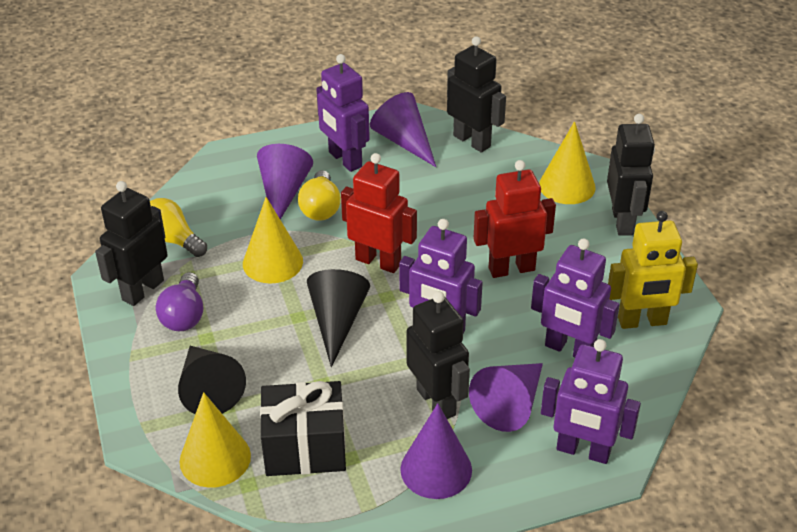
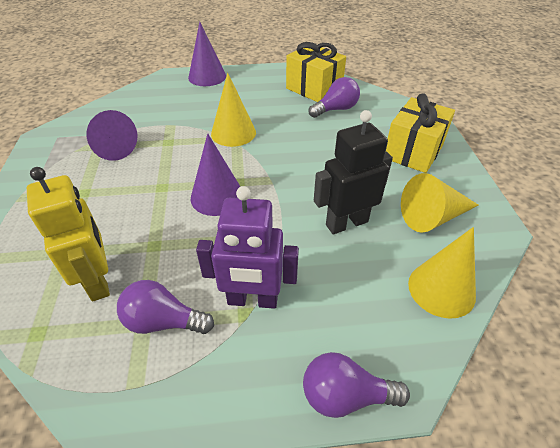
black cone: 2 -> 0
black gift: 1 -> 0
black robot: 4 -> 1
purple cone: 4 -> 3
purple light bulb: 1 -> 3
purple robot: 4 -> 1
red robot: 2 -> 0
yellow gift: 0 -> 2
yellow light bulb: 2 -> 0

